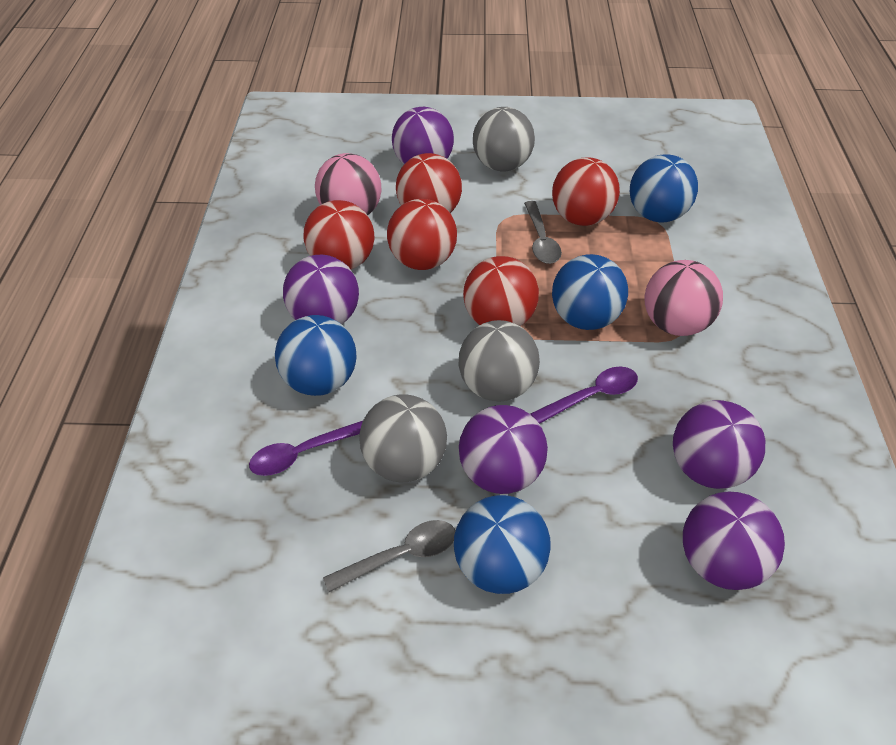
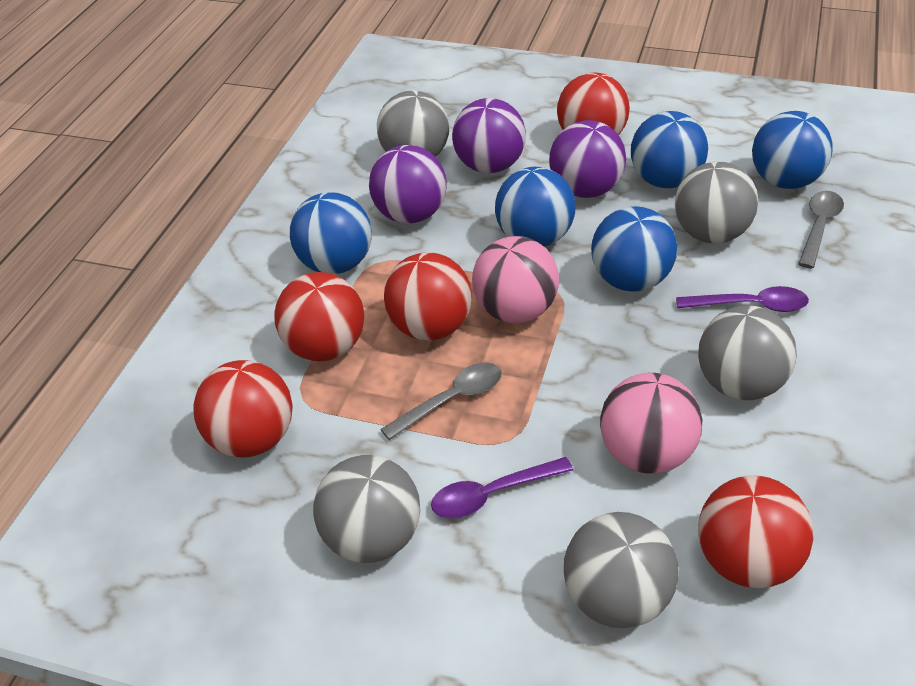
blue ball: 4 -> 5
grey ball: 3 -> 5
purple ball: 5 -> 3

